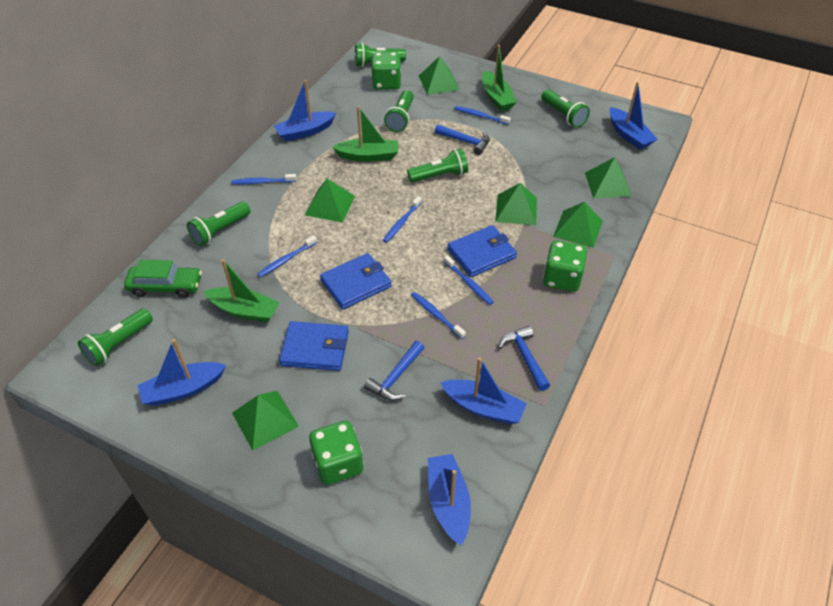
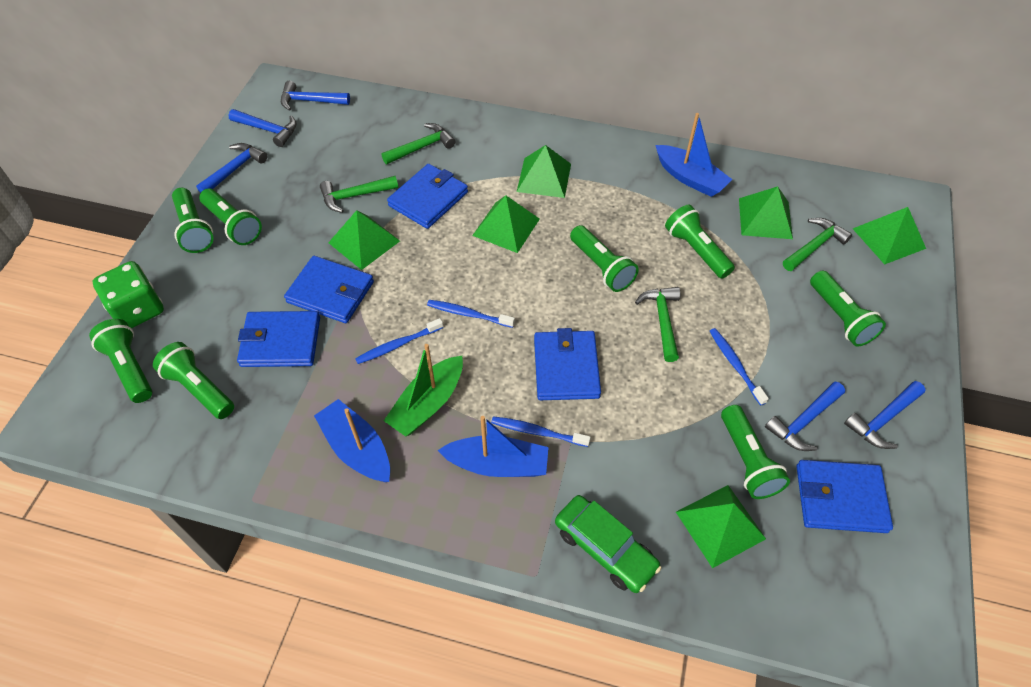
blue boat: 5 -> 3
blue hammer: 3 -> 5
blue toothbrush: 6 -> 4
blue wallet: 3 -> 5
green boat: 3 -> 1
green dice: 3 -> 1
green flashlight: 6 -> 8
green hammer: 0 -> 4

